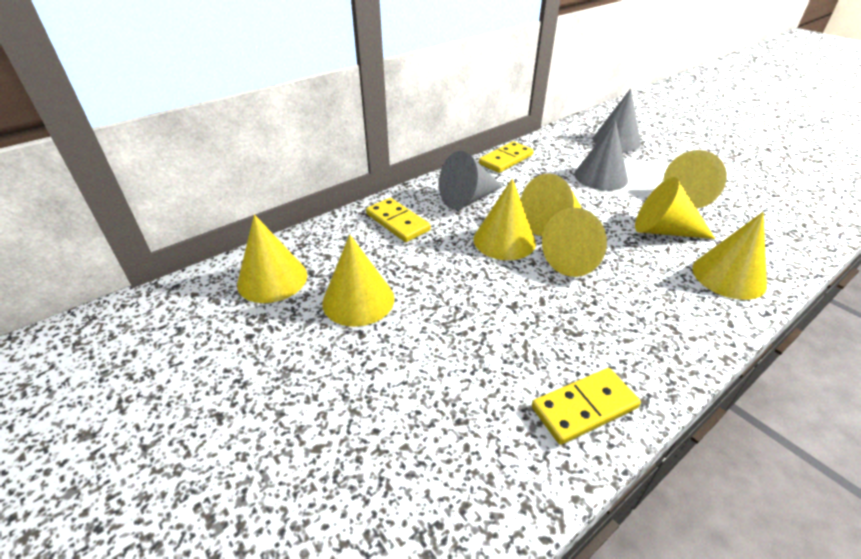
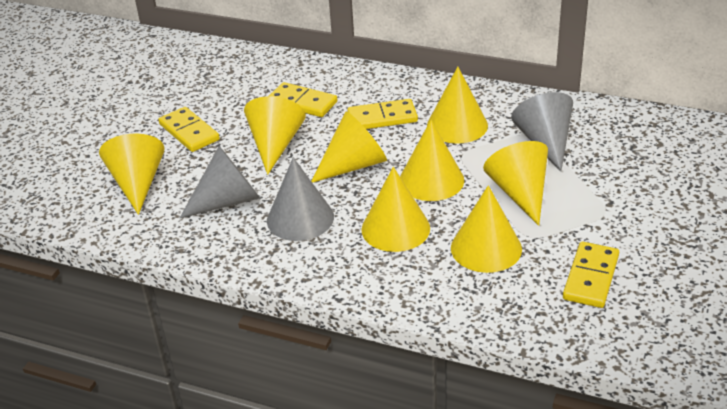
yellow domino: 3 -> 4

